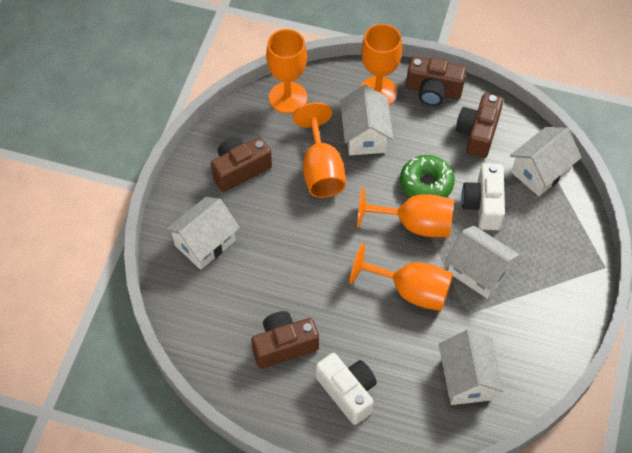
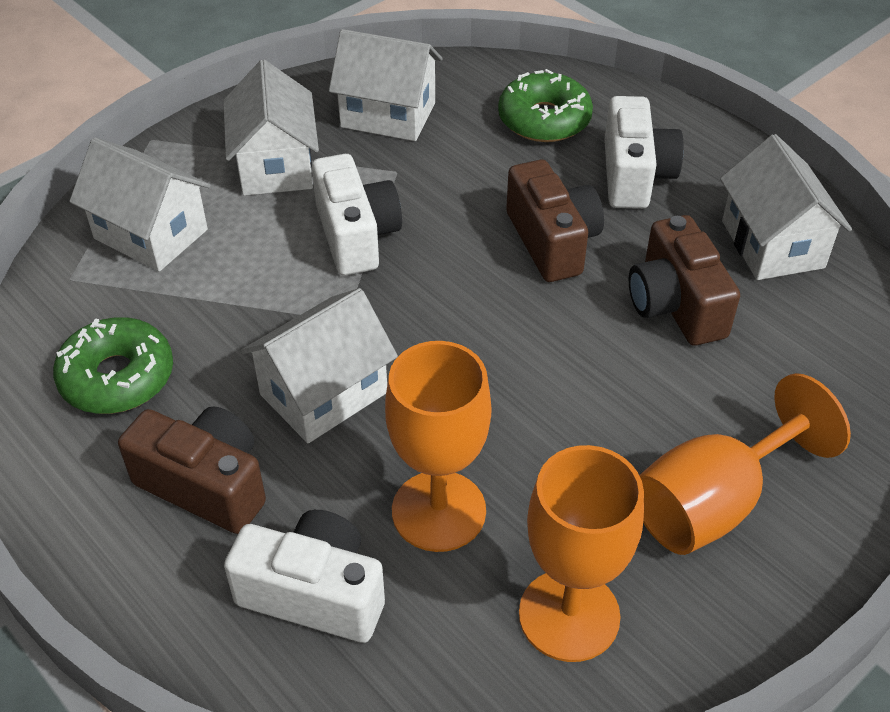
brown camera: 4 -> 3
green donut: 1 -> 2
orange goblet: 5 -> 3
white camera: 2 -> 3

